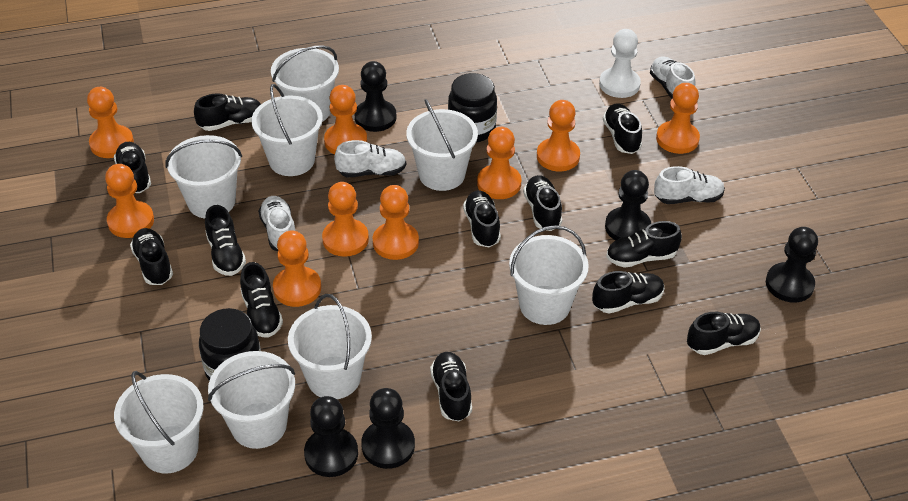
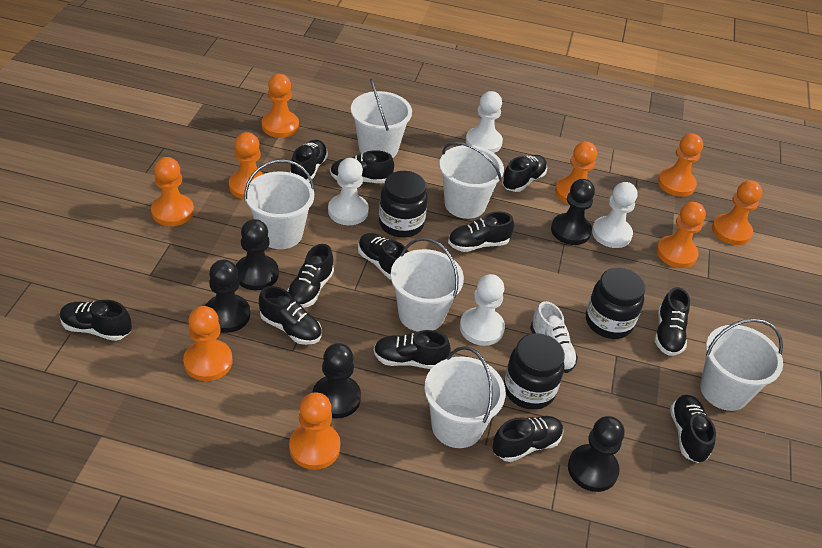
black jar: 2 -> 3
white bucket: 8 -> 6
white pawn: 1 -> 4
white shoe: 4 -> 1

